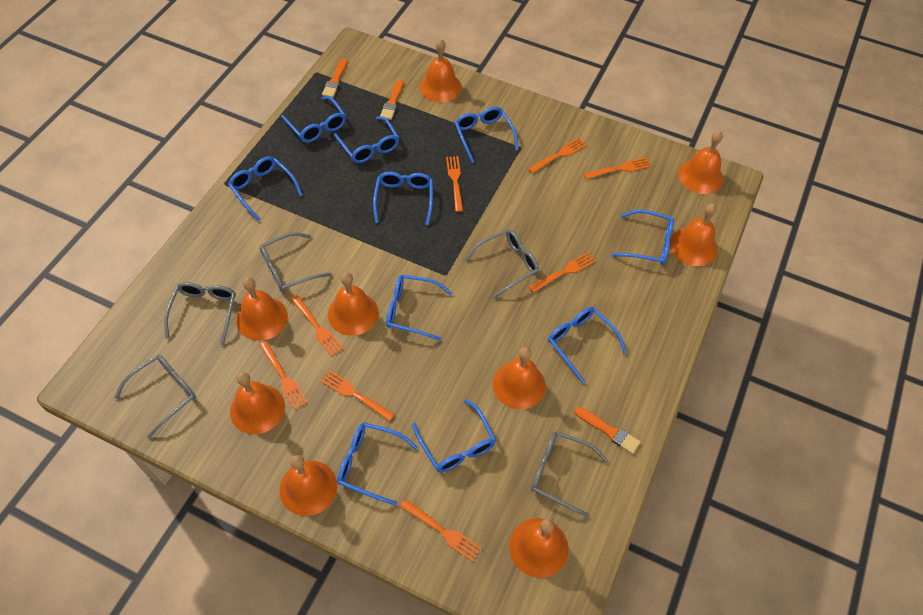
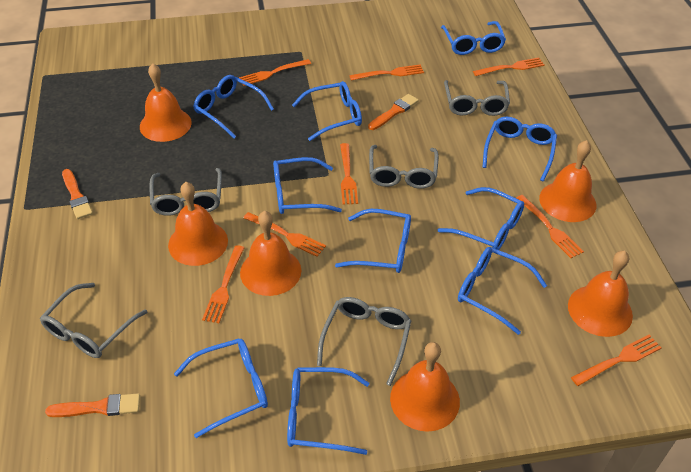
orange bell: 9 -> 6

